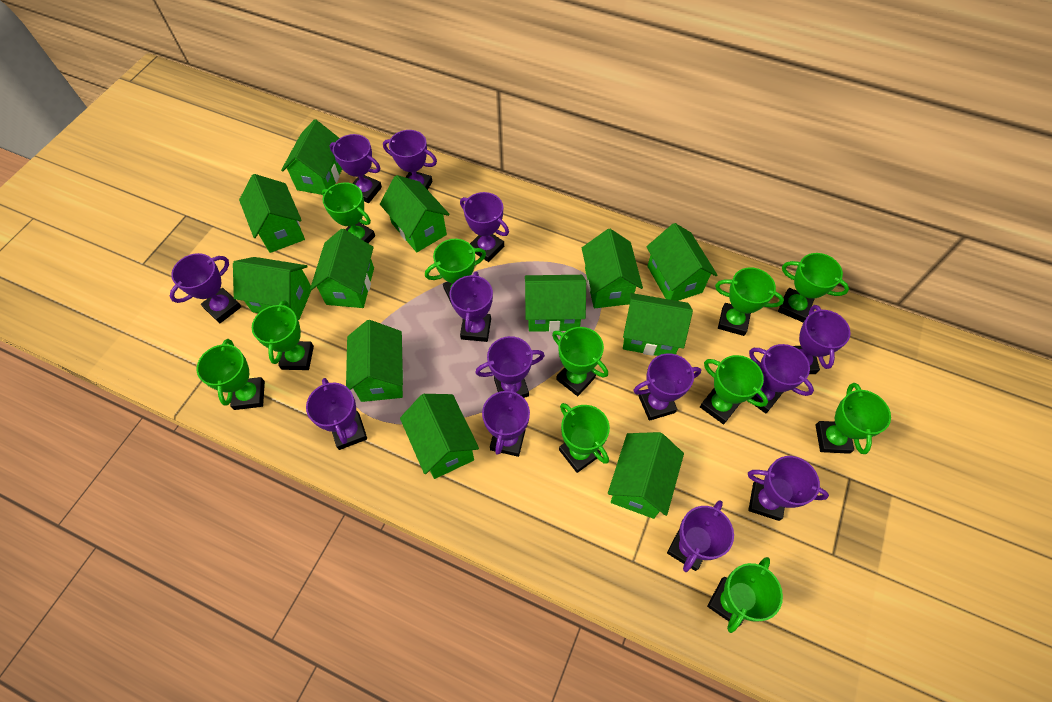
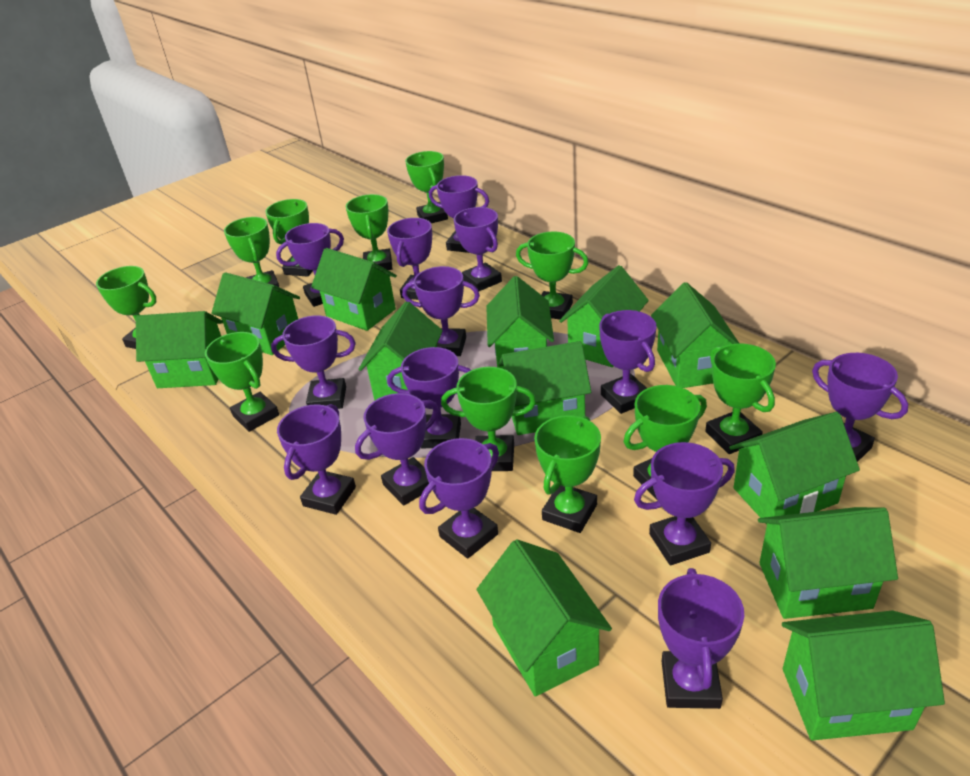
purple trophy: 13 -> 14

